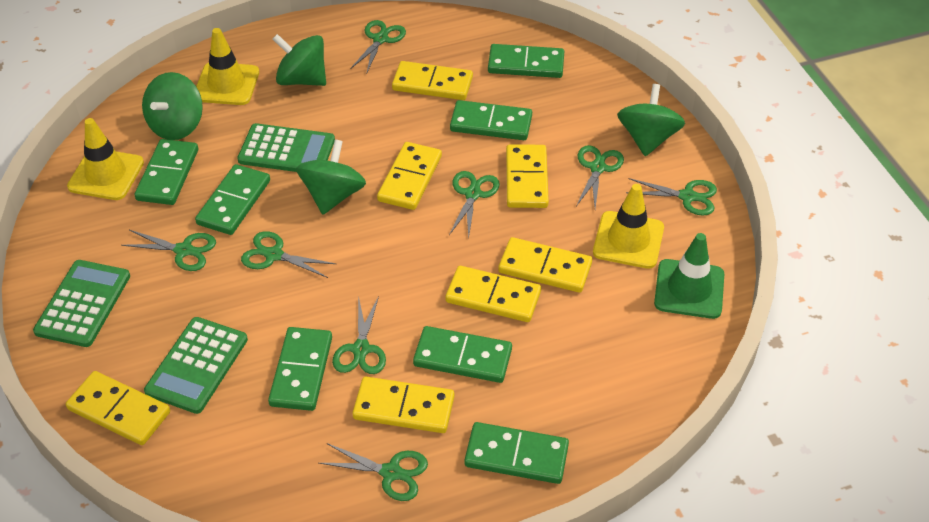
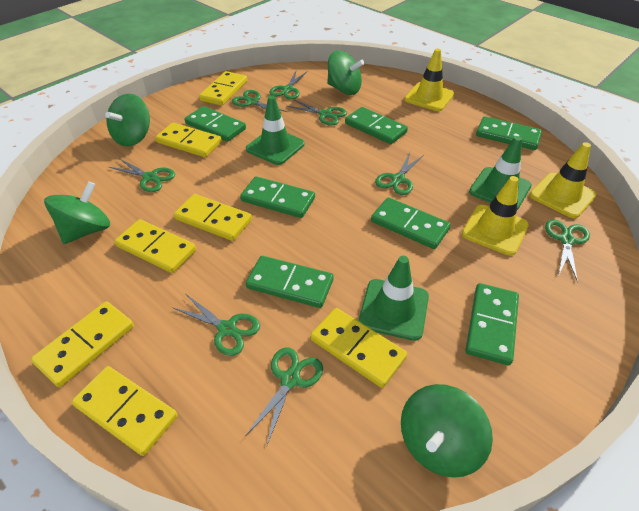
green calculator: 3 -> 0
green traffic cone: 1 -> 3

